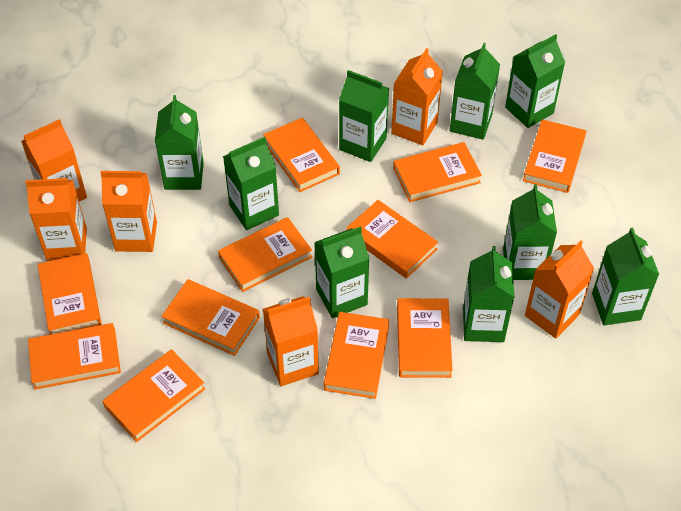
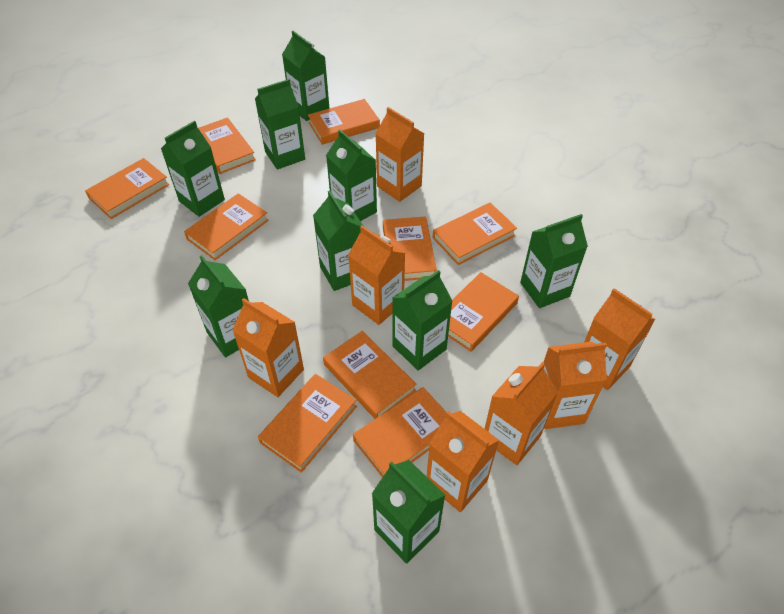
orange book: 11 -> 10
orange carton: 6 -> 7

